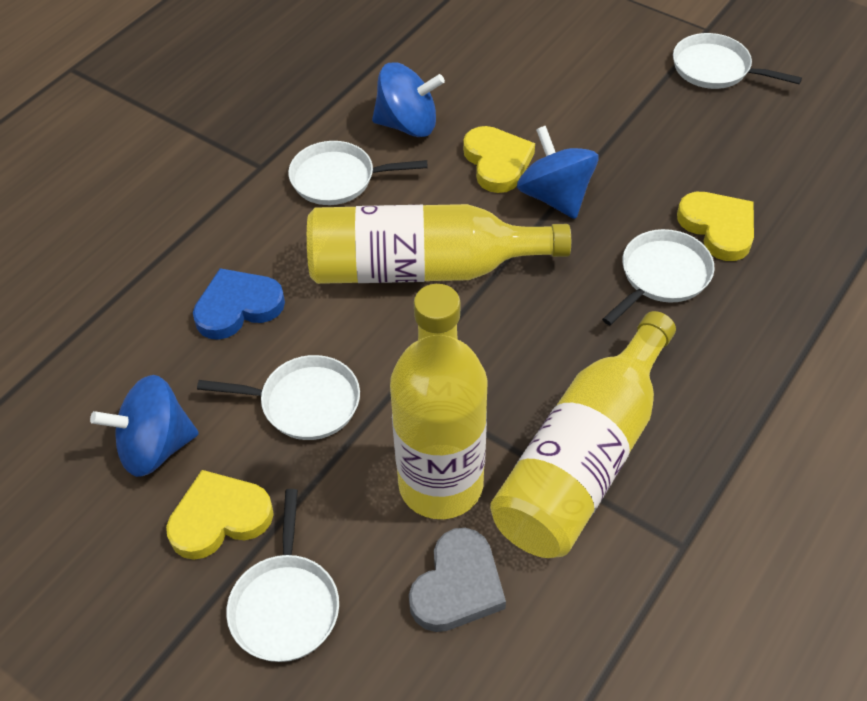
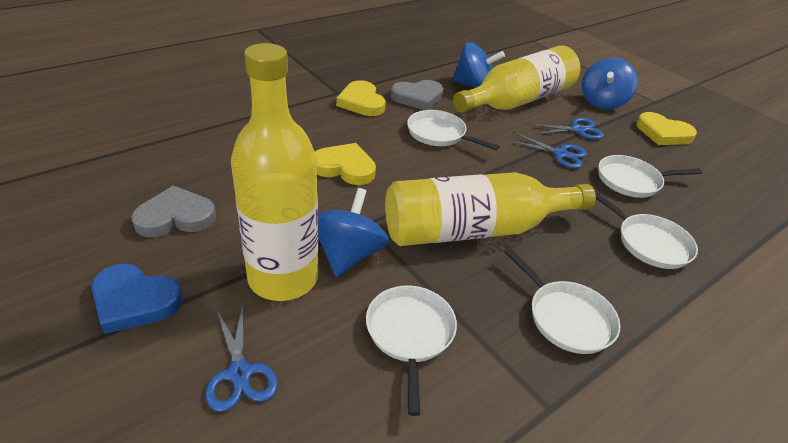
blue scissors: 0 -> 3
grey heart: 1 -> 2

